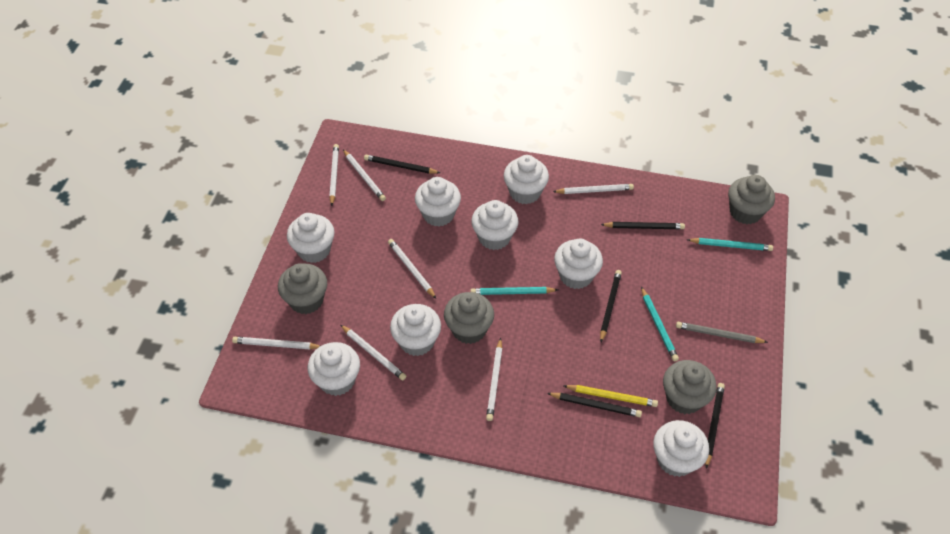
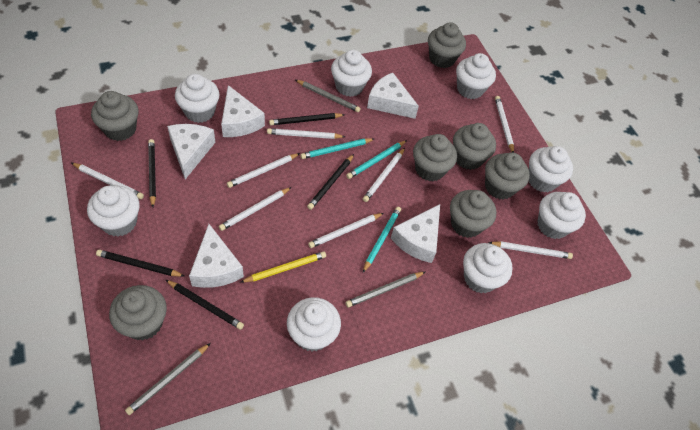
grey cupcake: 4 -> 7
grey pencil: 1 -> 3
white cheese: 0 -> 5
white pencil: 7 -> 8

